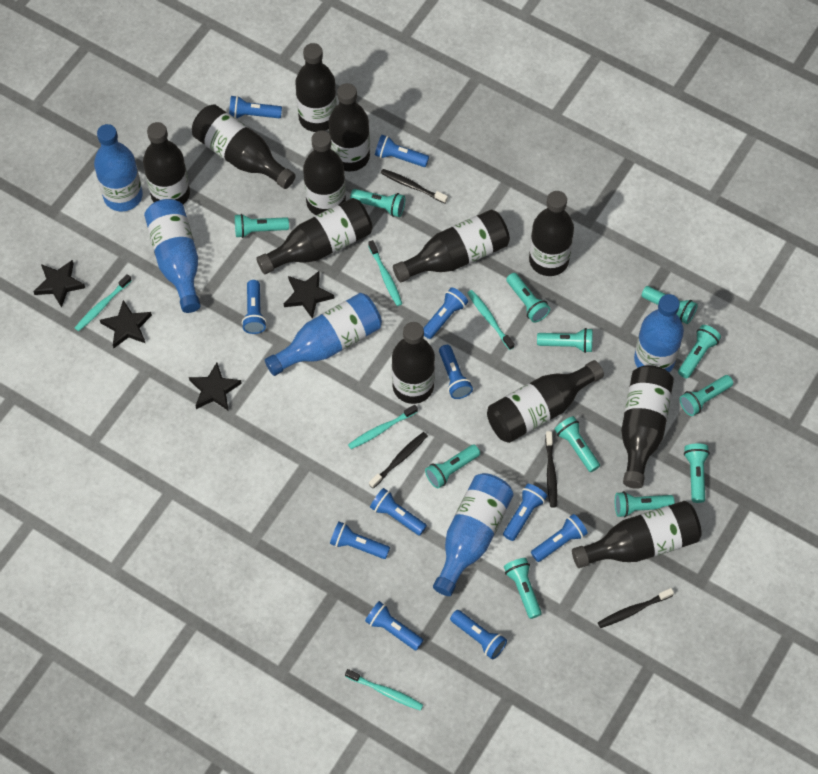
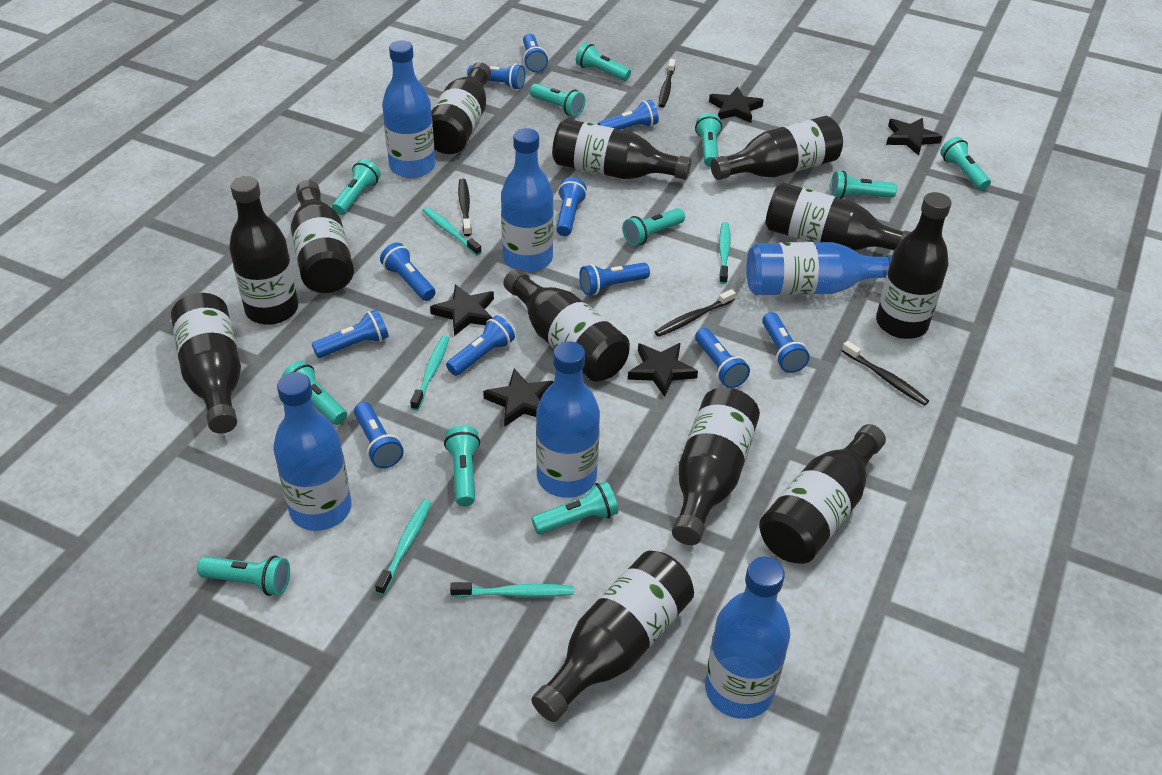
black star: 4 -> 5
blue bottle: 5 -> 6
turquoise flashlight: 12 -> 11

